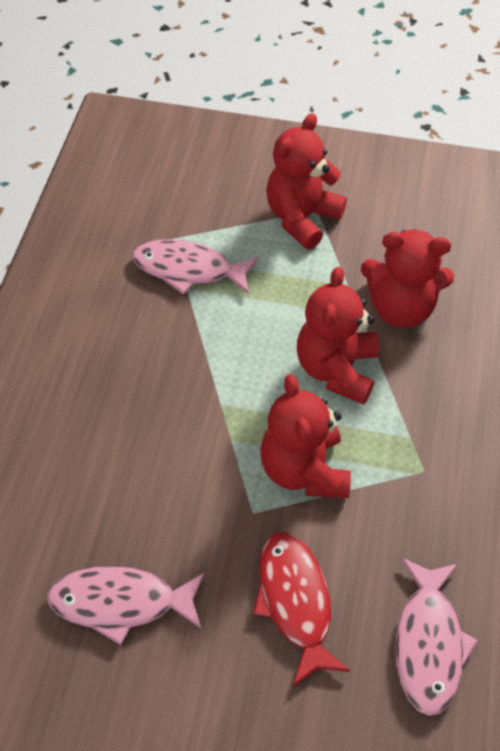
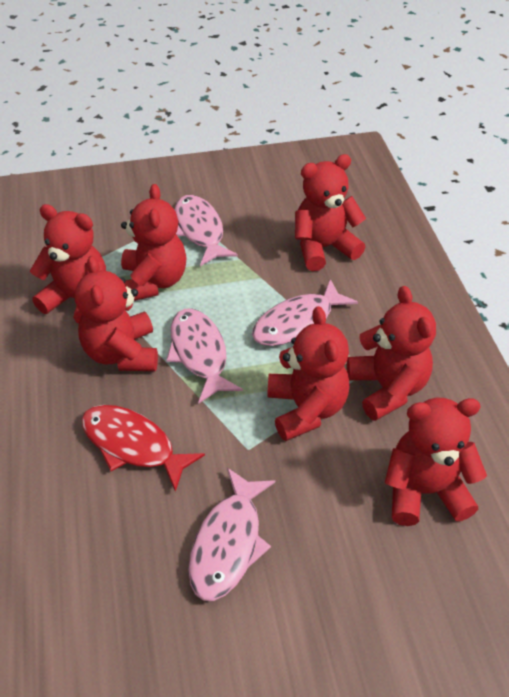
pink fish: 3 -> 4
red teddy bear: 4 -> 7

